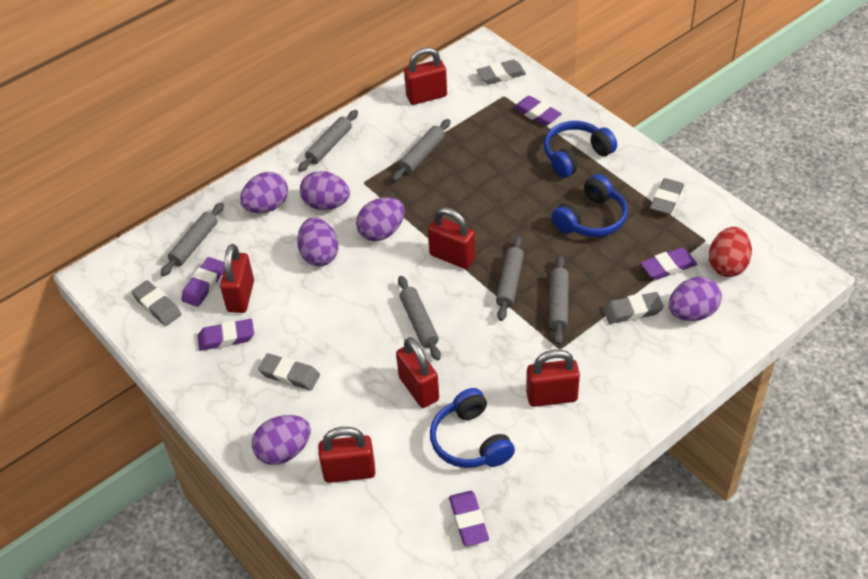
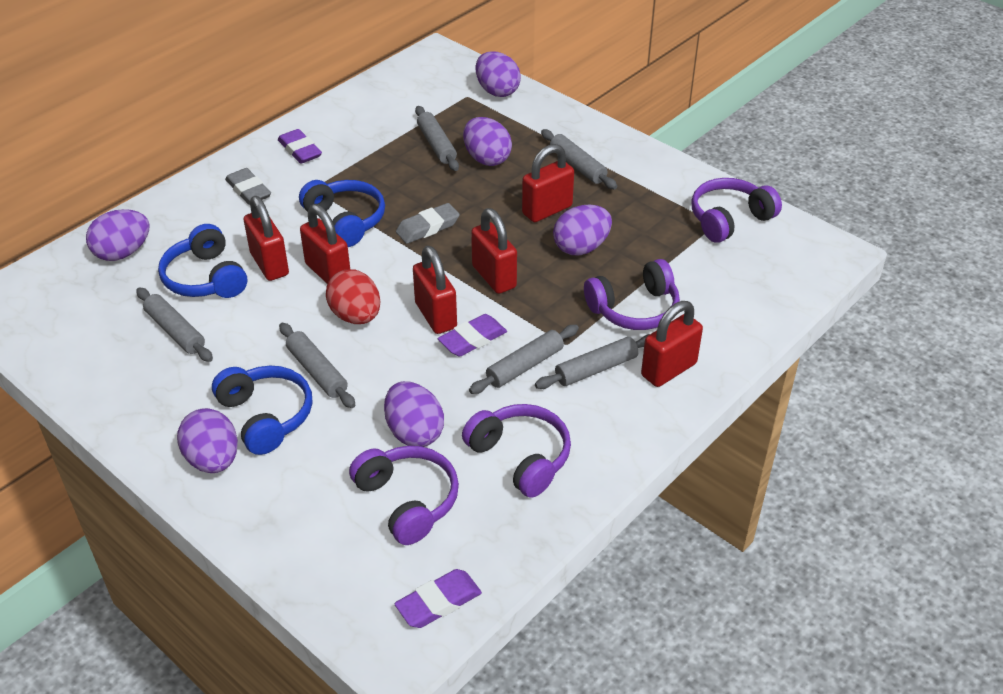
grey eraser: 5 -> 2
purple eraser: 5 -> 3
purple headphones: 0 -> 4

